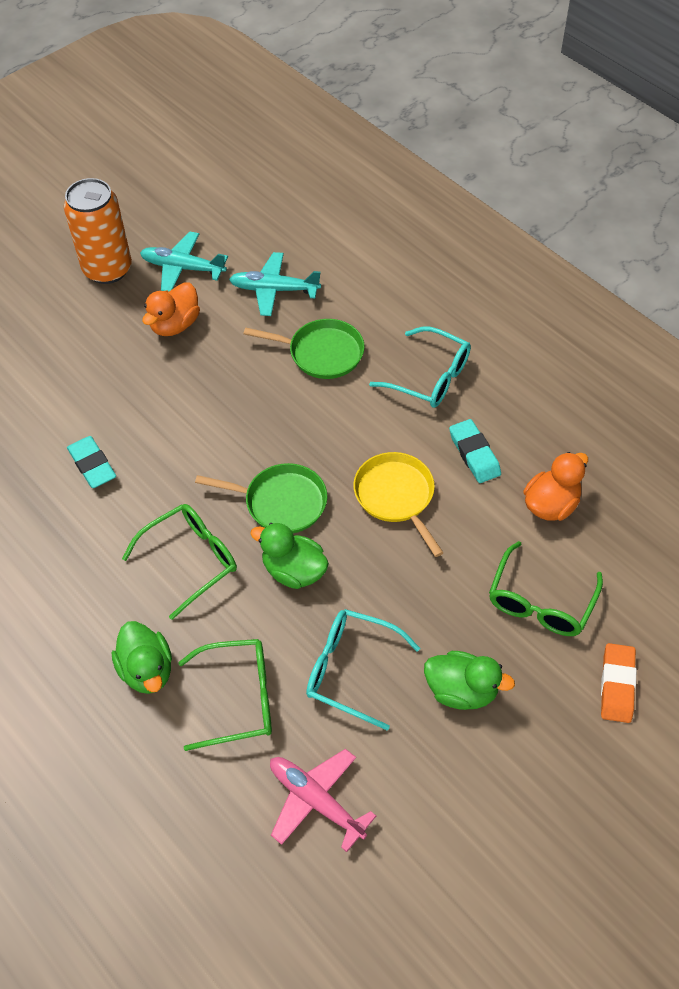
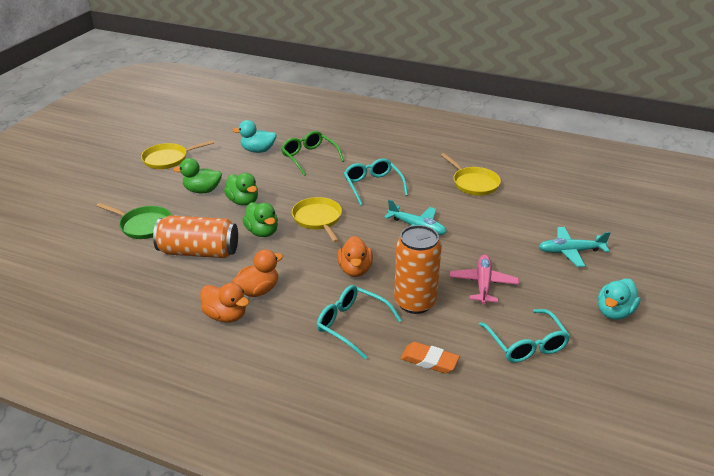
green glasses: 3 -> 1
green pan: 2 -> 1
orange can: 1 -> 2
orange duck: 2 -> 3
turquoise duck: 0 -> 2
turquoise eraser: 2 -> 0
turquoise glasses: 2 -> 3
yellow pan: 1 -> 3

